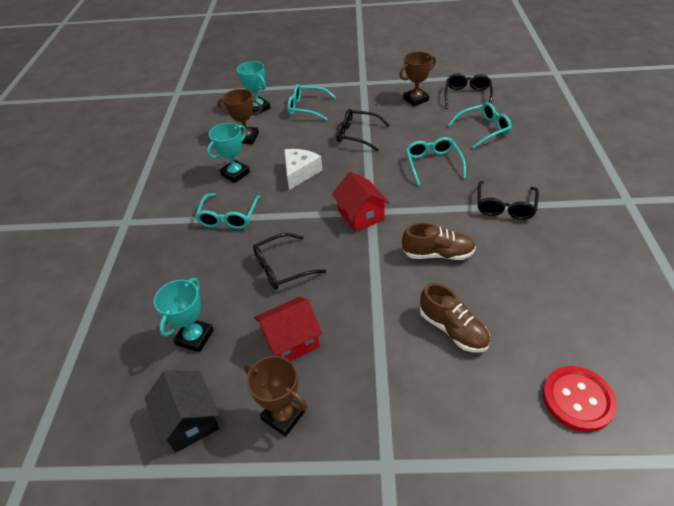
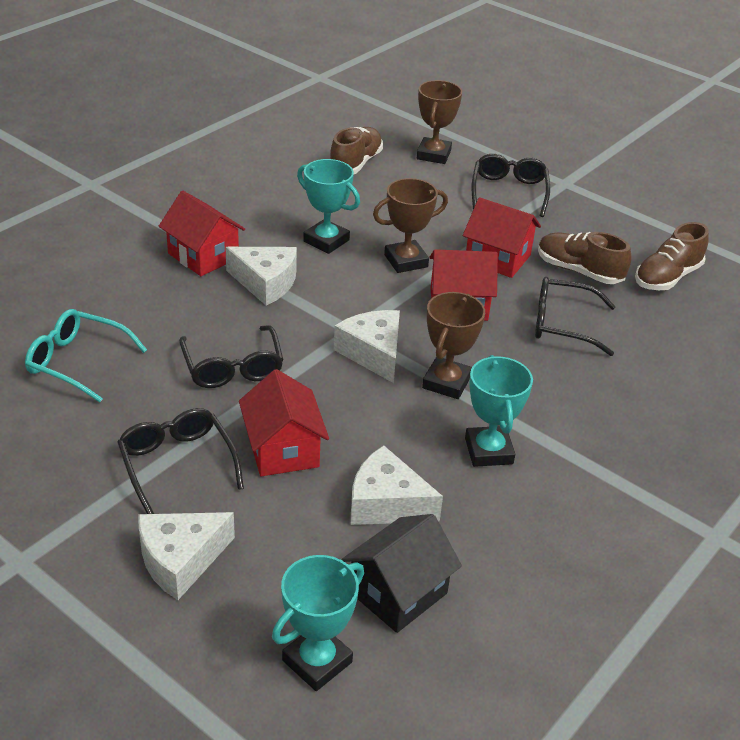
brown shoe: 2 -> 3
red button: 1 -> 0
red house: 2 -> 4
turquoise glasses: 4 -> 1
white cheese: 1 -> 4

